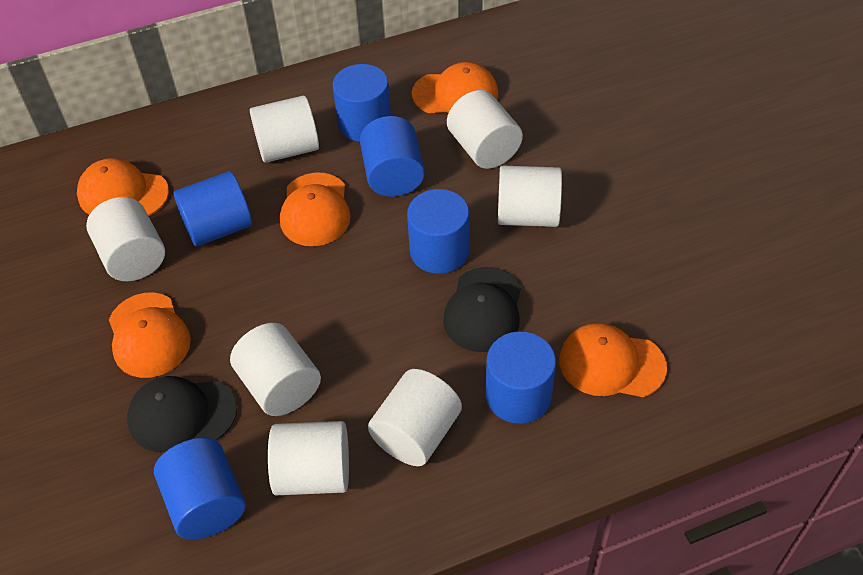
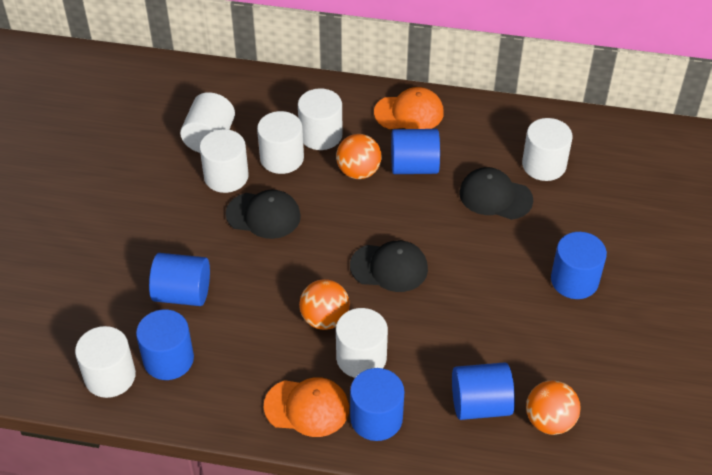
black cap: 2 -> 3
orange ball: 0 -> 3
orange cap: 5 -> 2

